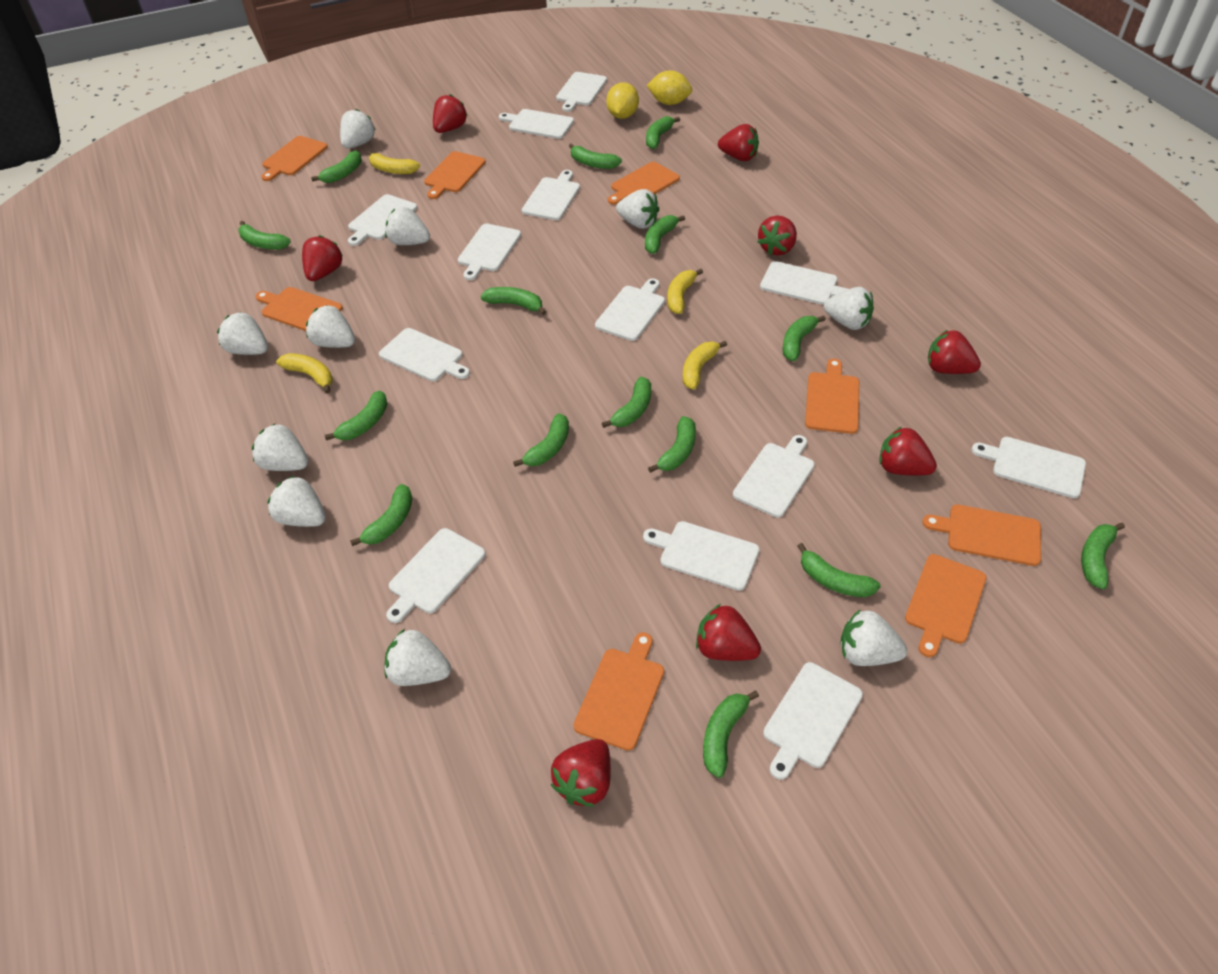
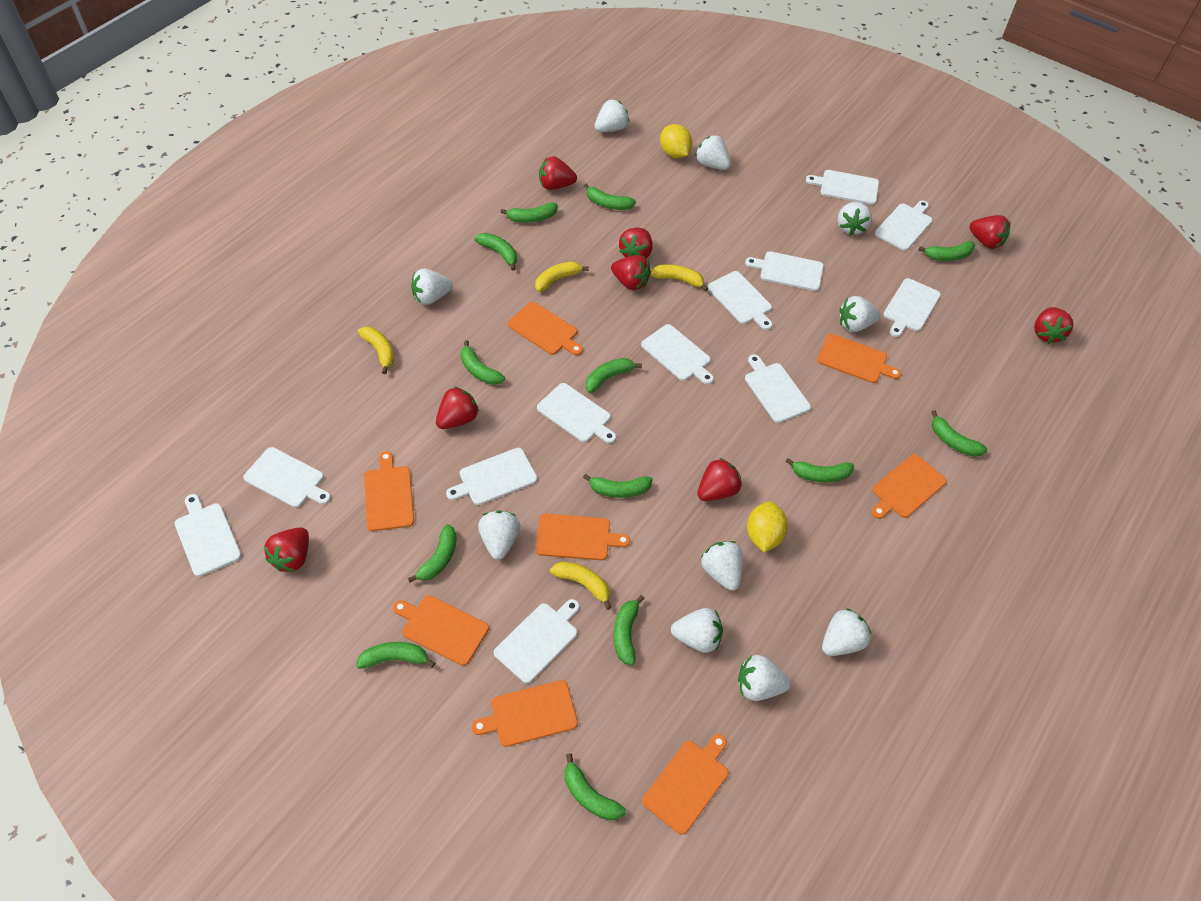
green banana: 15 -> 13
white cutting board: 13 -> 12

